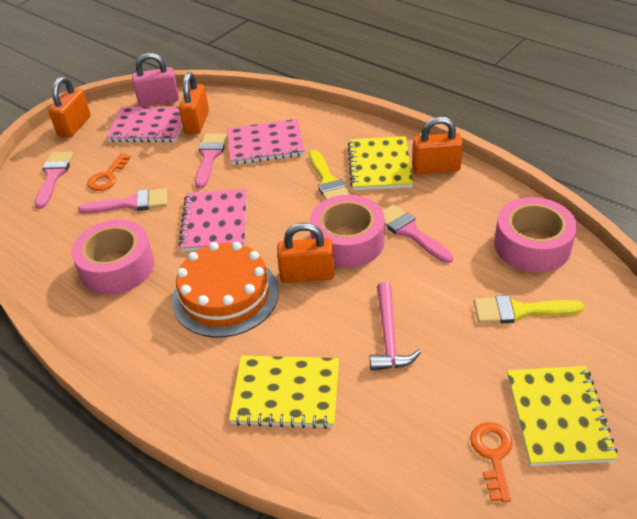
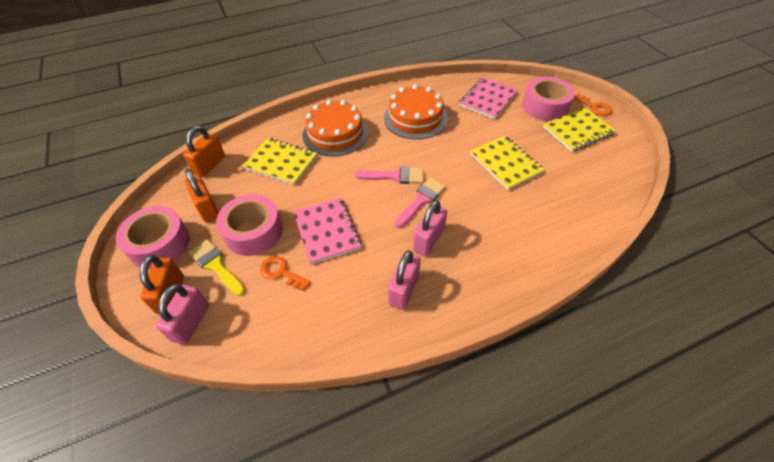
orange cake: 1 -> 2
orange padlock: 4 -> 3
pink brush: 4 -> 2
pink hammer: 1 -> 0
pink notebook: 3 -> 2
pink padlock: 1 -> 3
yellow brush: 2 -> 1

